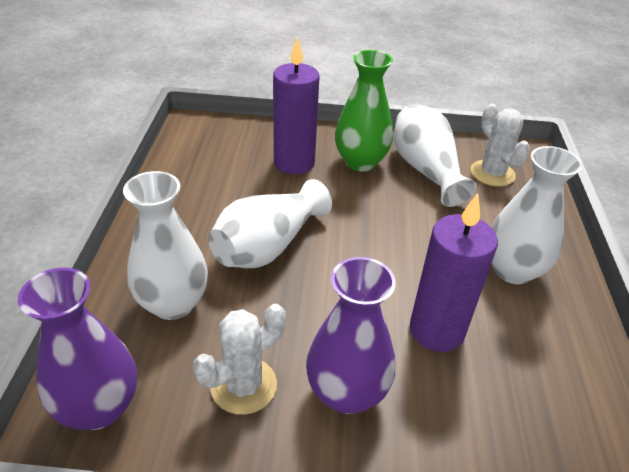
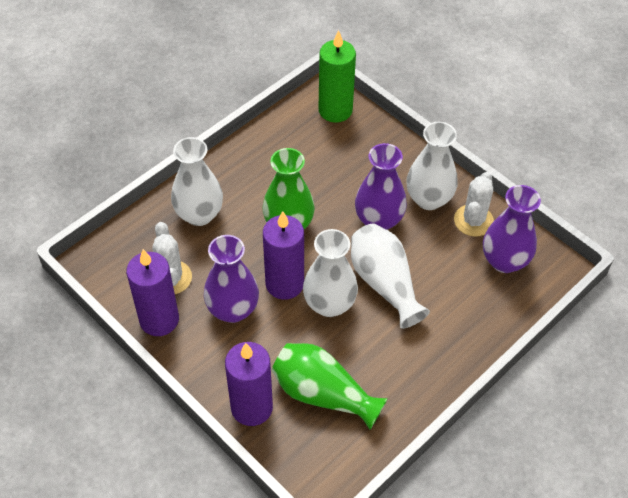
green candle: 0 -> 1
green vase: 1 -> 2
purple candle: 2 -> 3
purple vase: 2 -> 3

